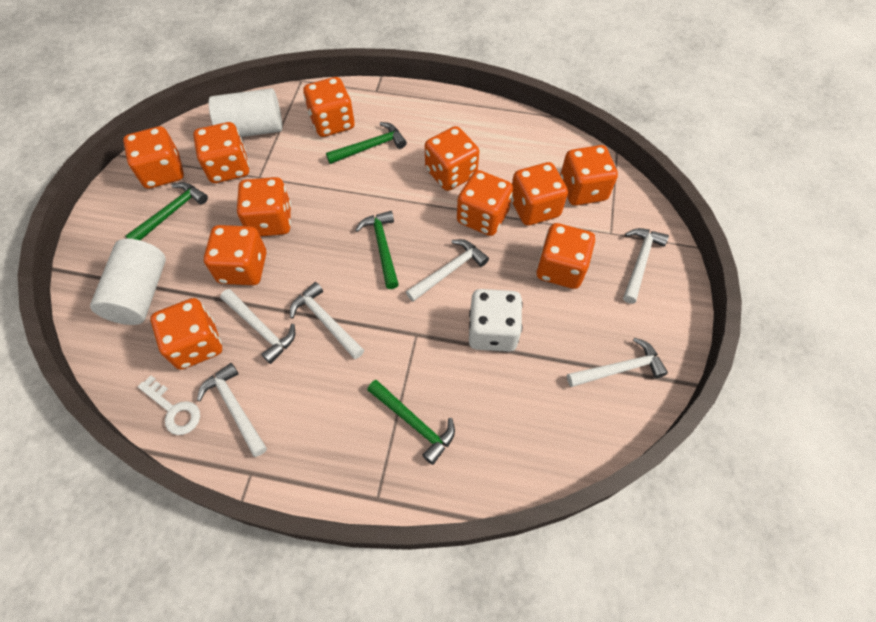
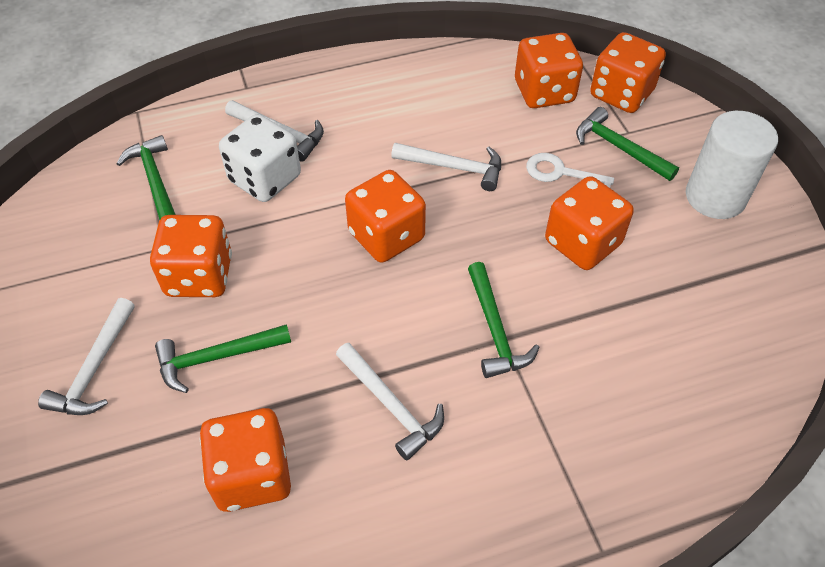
orange dice: 11 -> 6
white cylinder: 2 -> 1
white hammer: 6 -> 4

